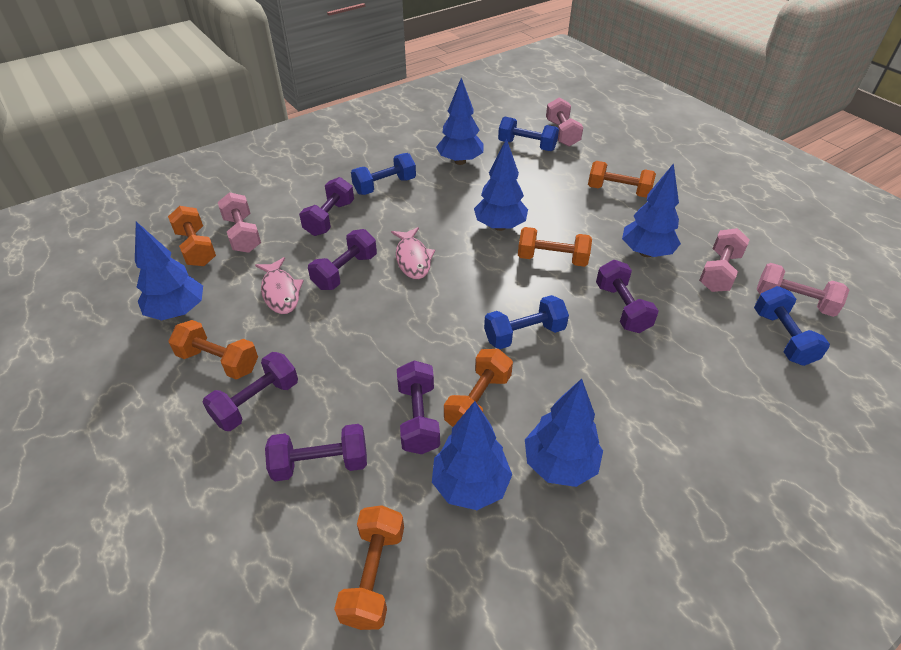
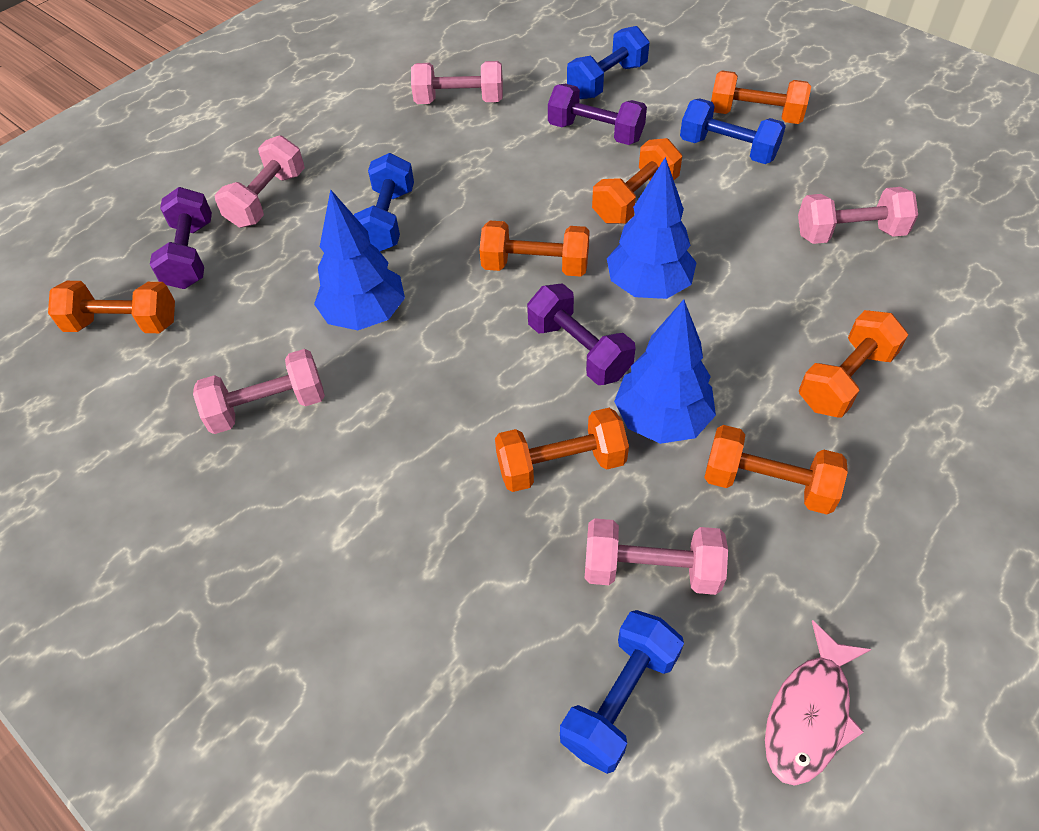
blue tree: 6 -> 3
orange dumbbell: 6 -> 7
pink dumbbell: 4 -> 5
pink fish: 2 -> 1
purple dumbbell: 6 -> 3

